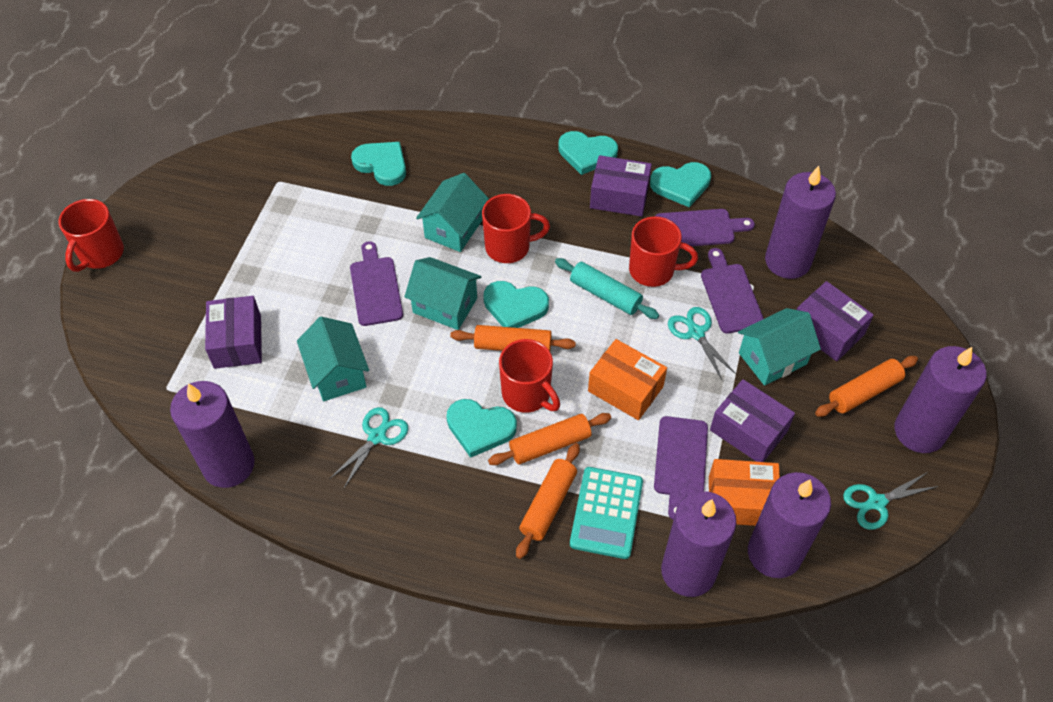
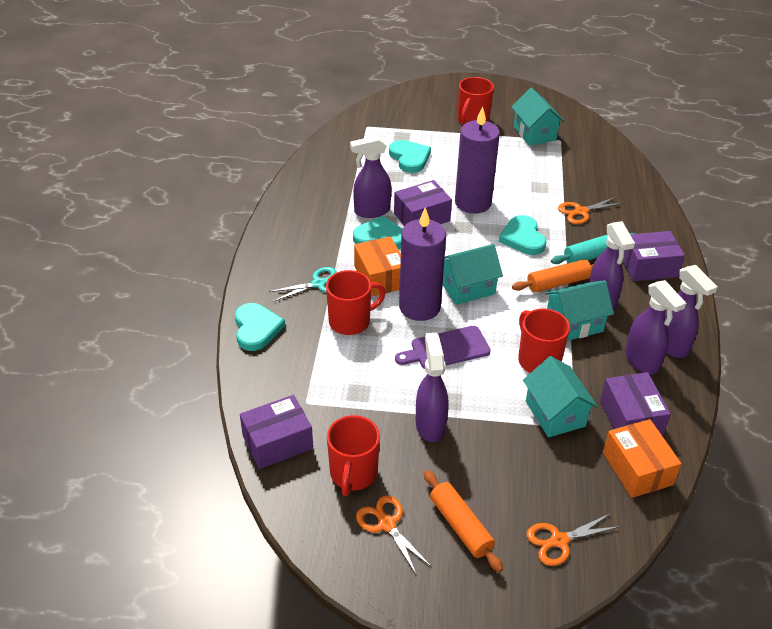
orange rolling pin: 4 -> 2
orange scissors: 0 -> 3
purple candle: 5 -> 2
purple cutting board: 4 -> 1
purple spray bottle: 0 -> 5
turquoise calculator: 1 -> 0
turquoise heart: 5 -> 4
turquoise scissors: 3 -> 1

